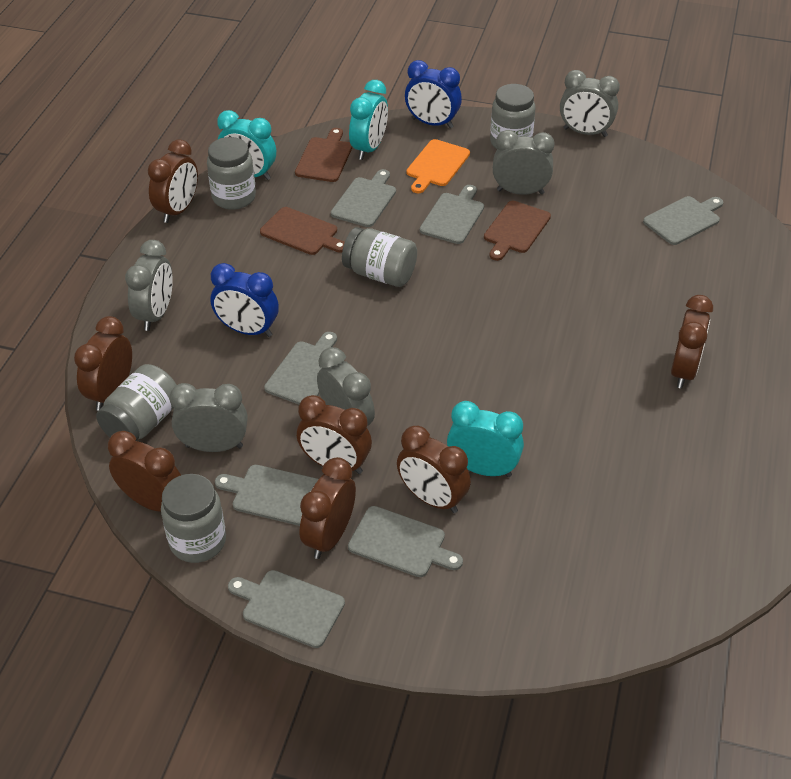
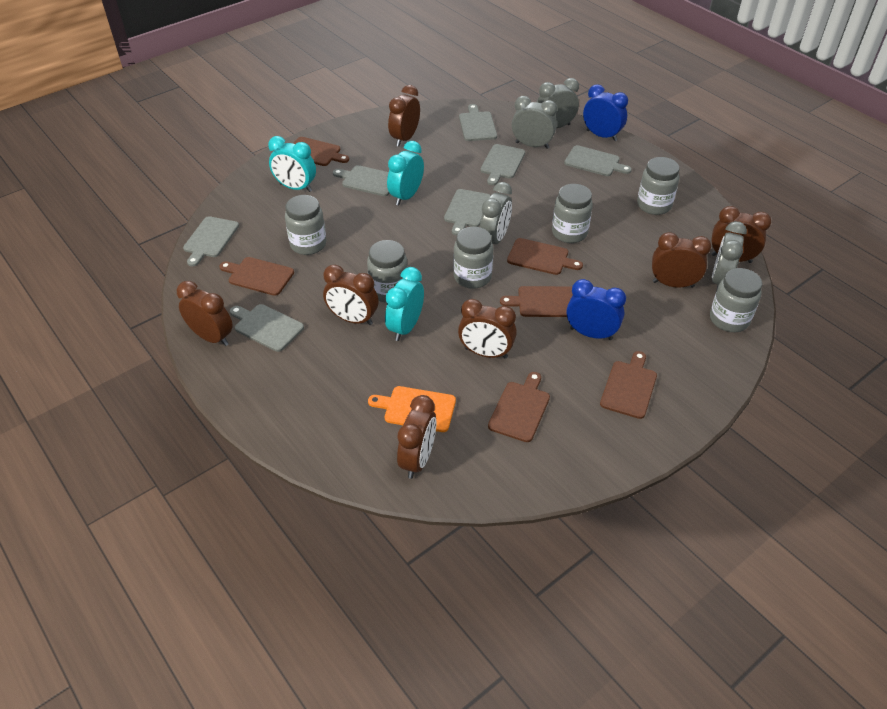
brown cutting board: 3 -> 6
grey clock: 5 -> 4
grey jar: 5 -> 6

